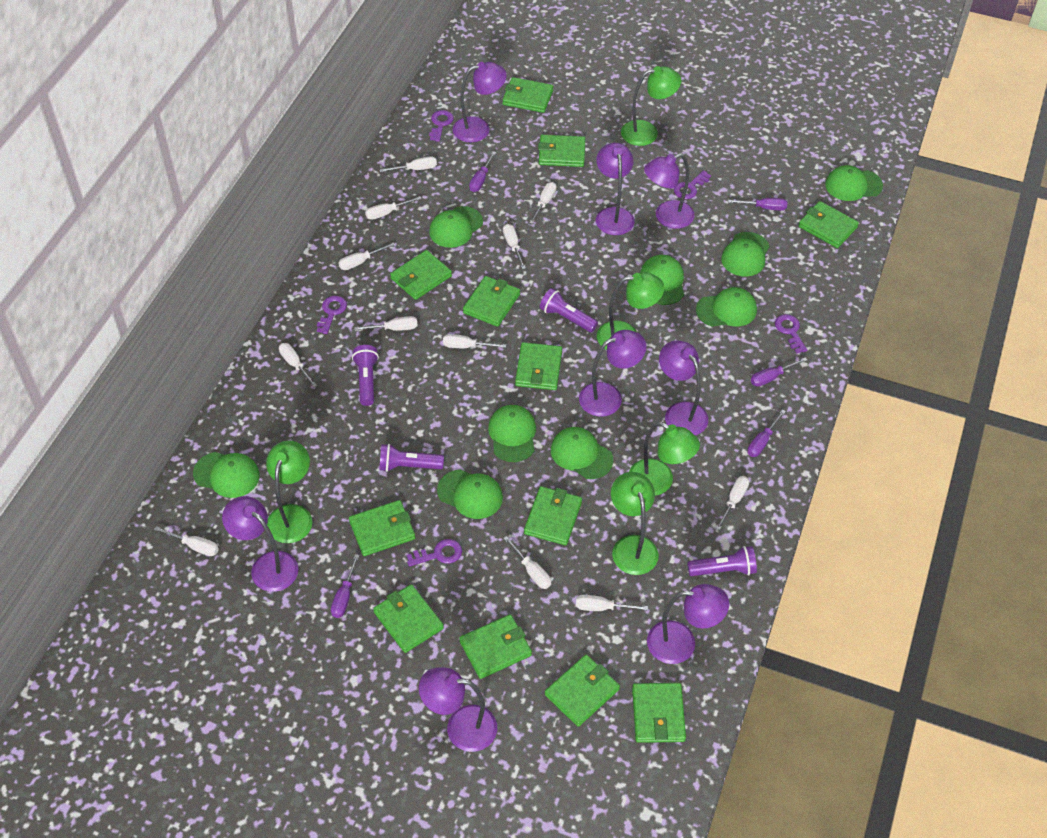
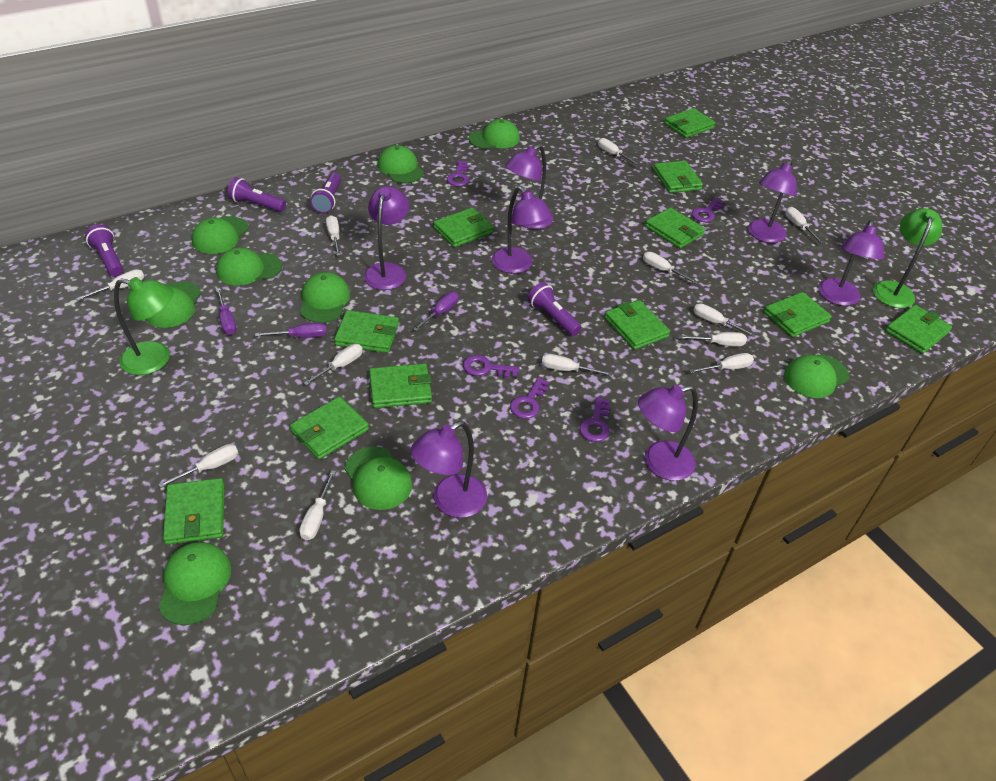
green lamp: 5 -> 2
green wallet: 12 -> 11
purple lamp: 8 -> 7
purple screwdriver: 5 -> 3

